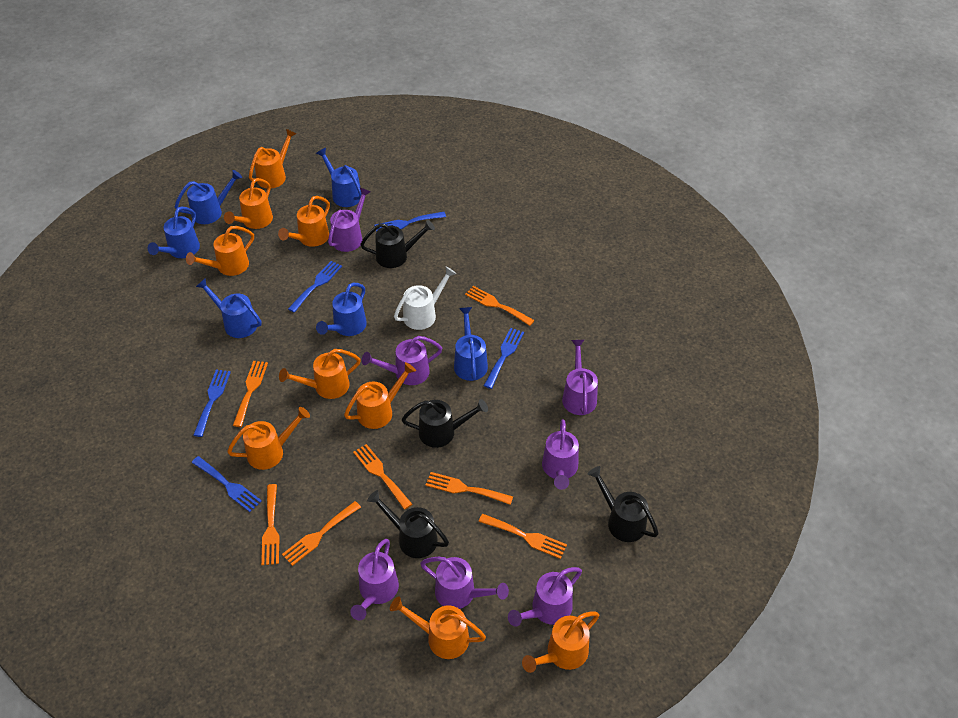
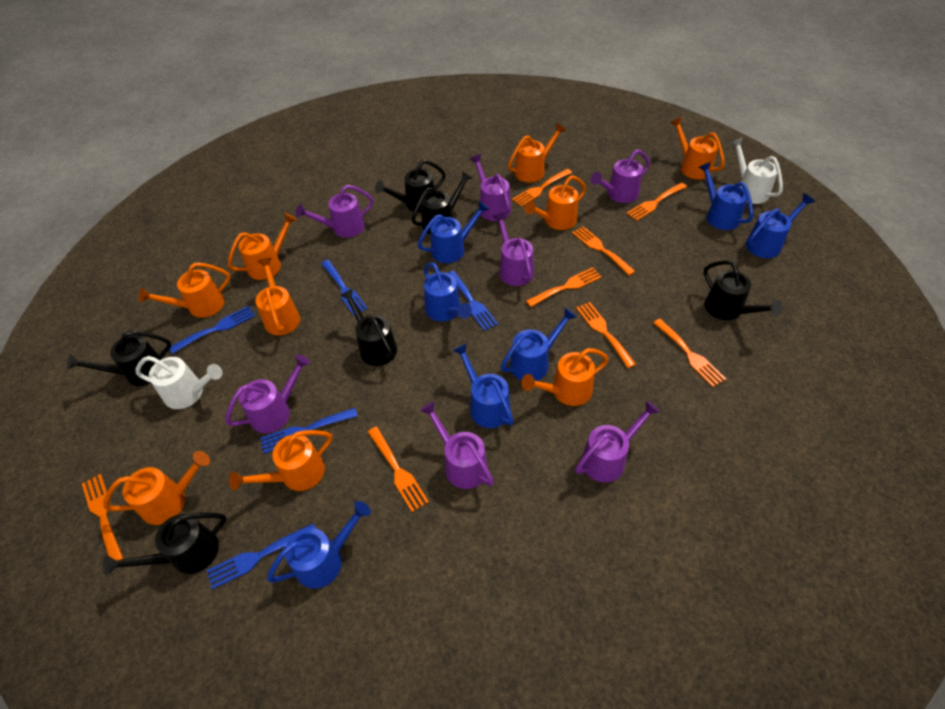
black watering can: 4 -> 6
blue watering can: 6 -> 7
orange fork: 7 -> 8
white watering can: 1 -> 2

